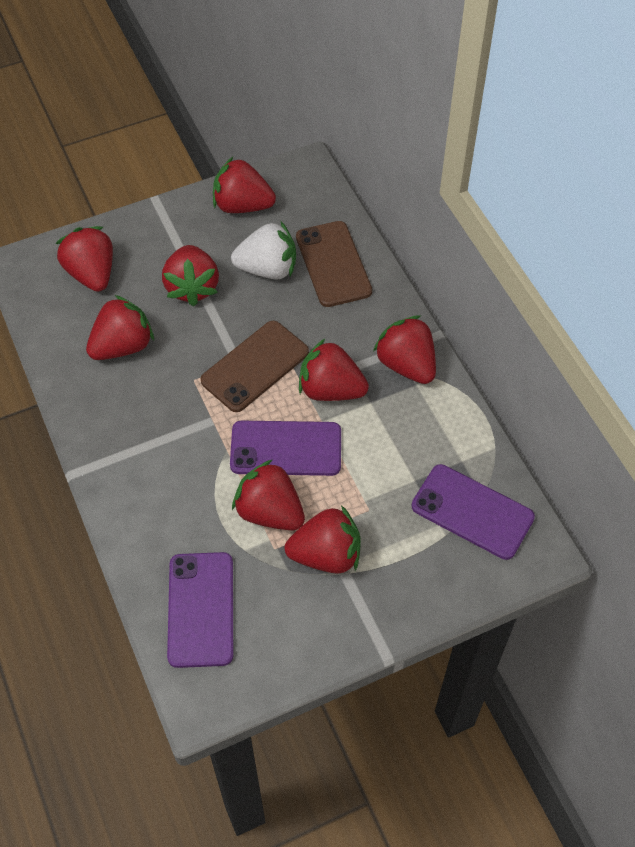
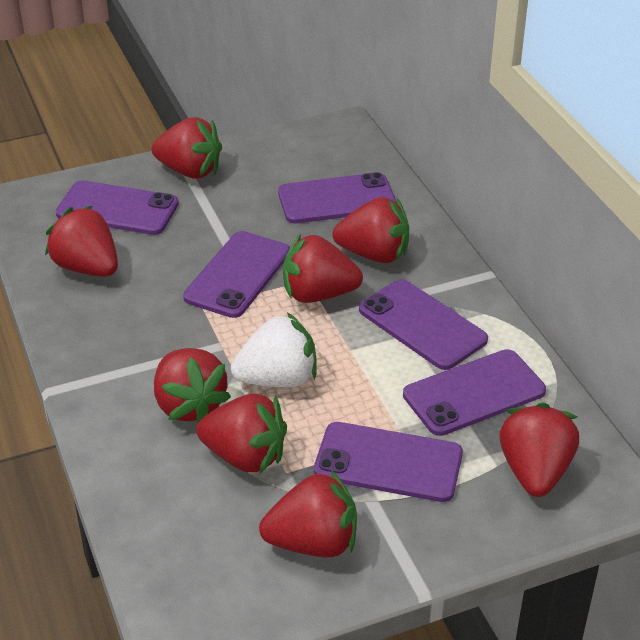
brown phone: 2 -> 0
purple phone: 3 -> 6

